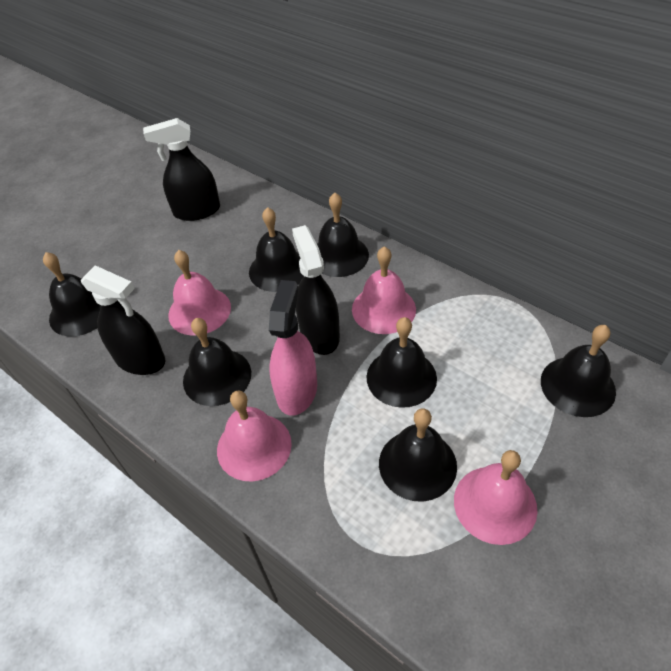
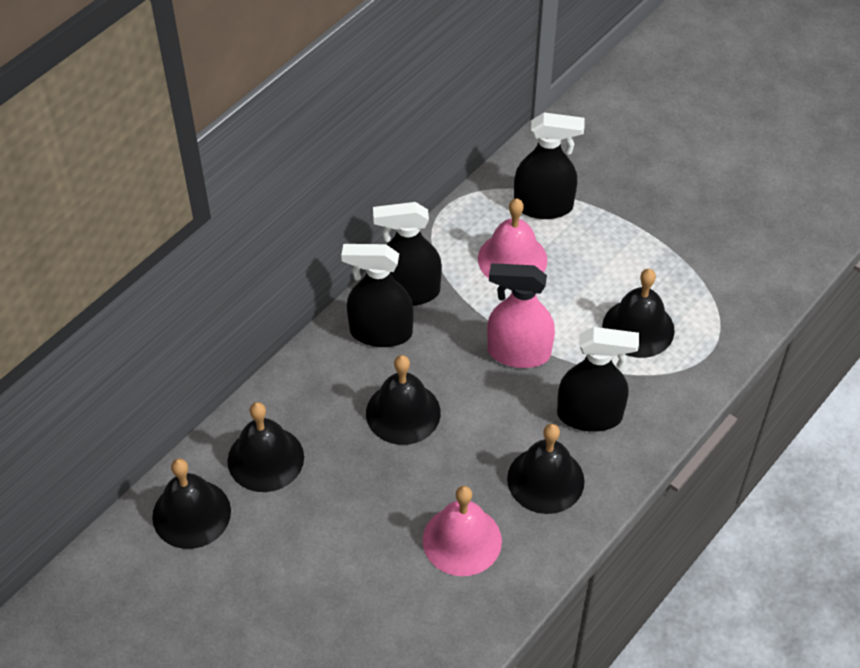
black bell: 7 -> 5
black spray bottle: 3 -> 4
pink bell: 4 -> 2

